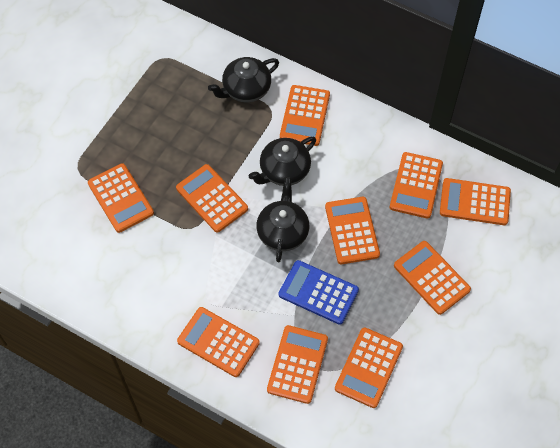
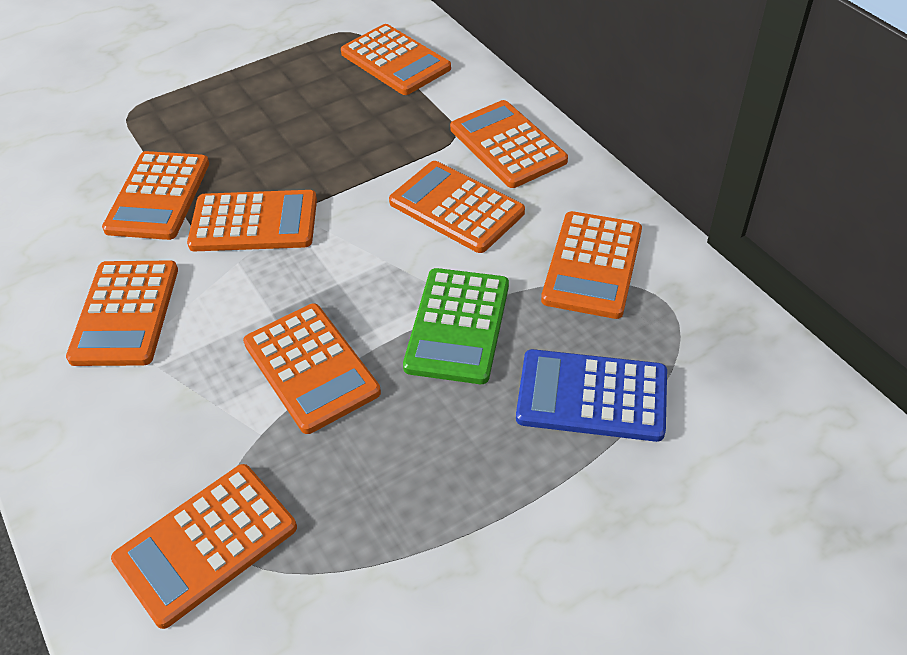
black teapot: 3 -> 0
green calculator: 0 -> 1
orange calculator: 10 -> 9

